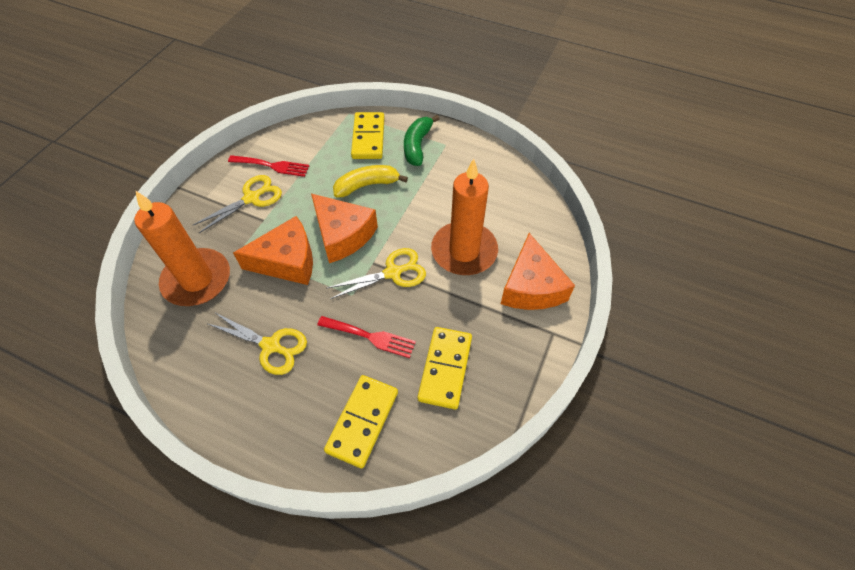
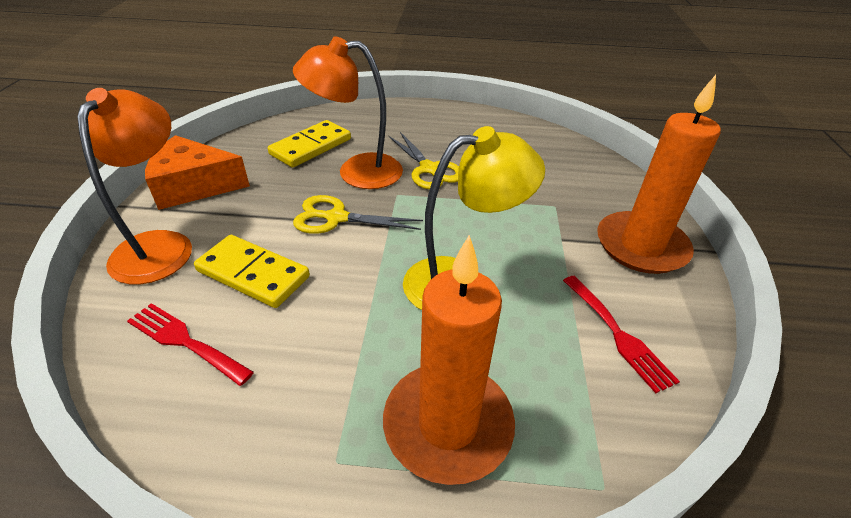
green banana: 1 -> 0
orange cheese: 3 -> 1
orange lamp: 0 -> 2
yellow banana: 1 -> 0
yellow domino: 3 -> 2
yellow lamp: 0 -> 1
yellow scissors: 3 -> 2

